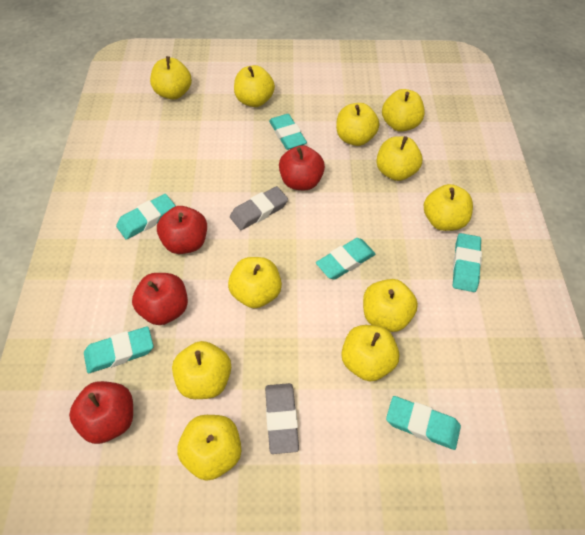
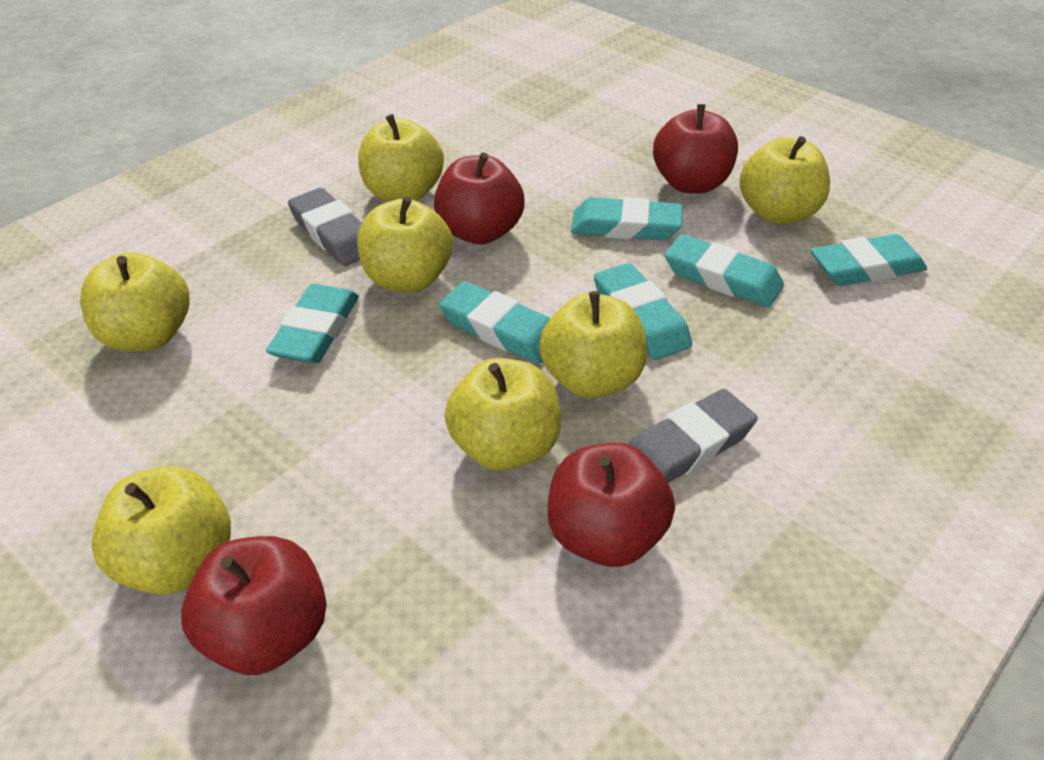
yellow apple: 11 -> 7

